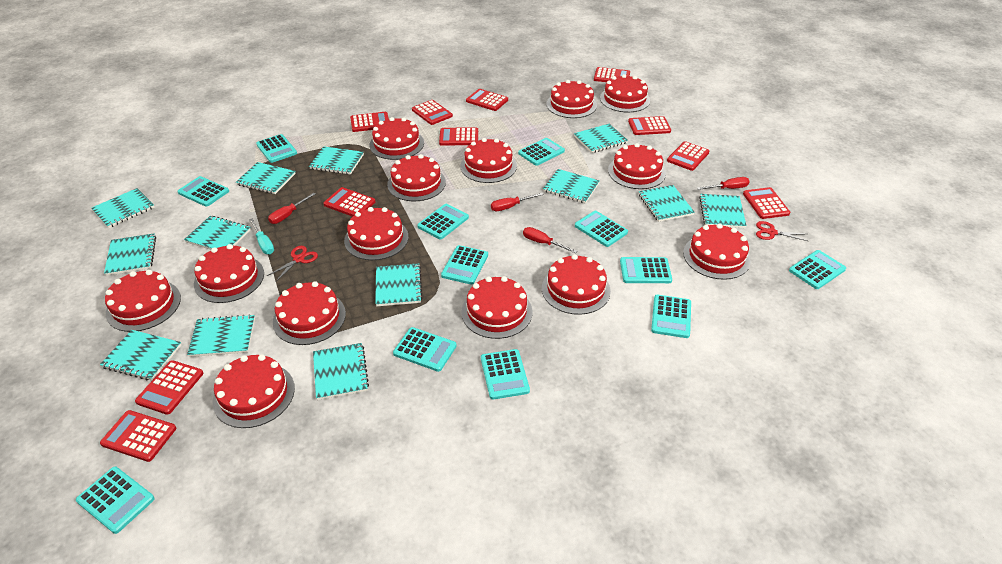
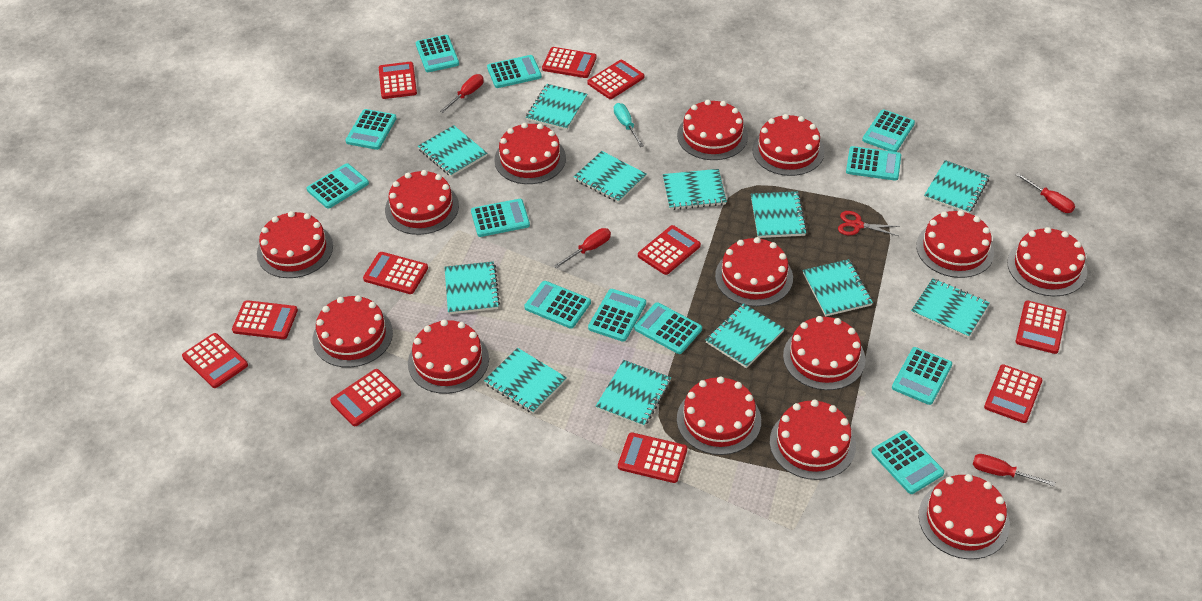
red scissors: 2 -> 1
turquoise notebook: 13 -> 12

